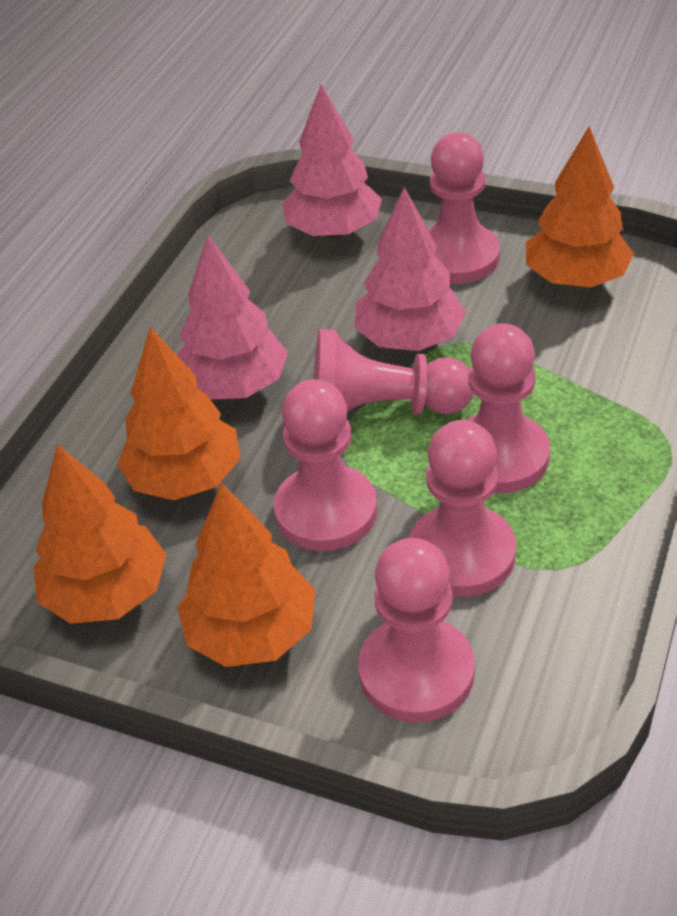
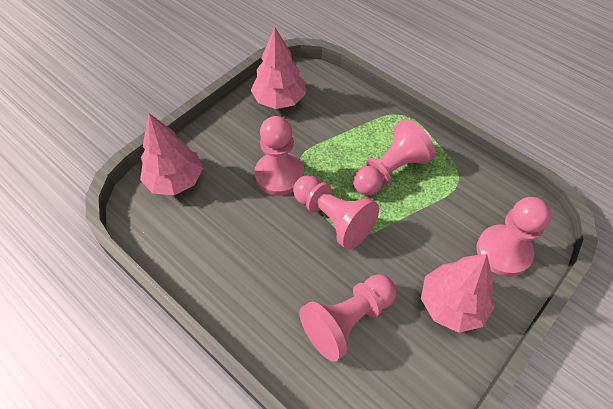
orange tree: 4 -> 0
pink pawn: 6 -> 5

